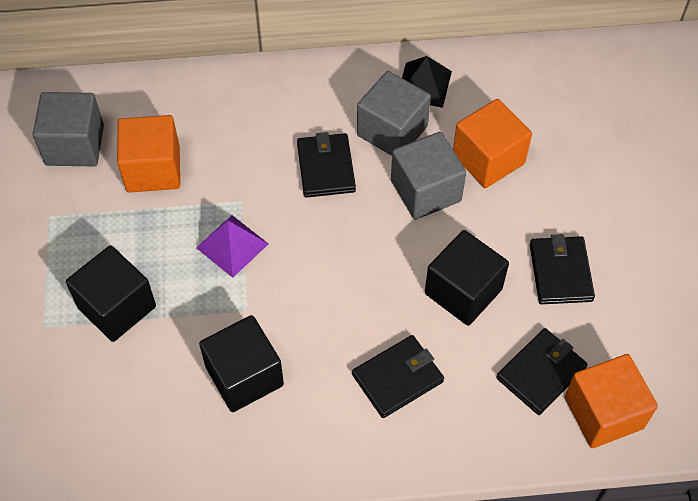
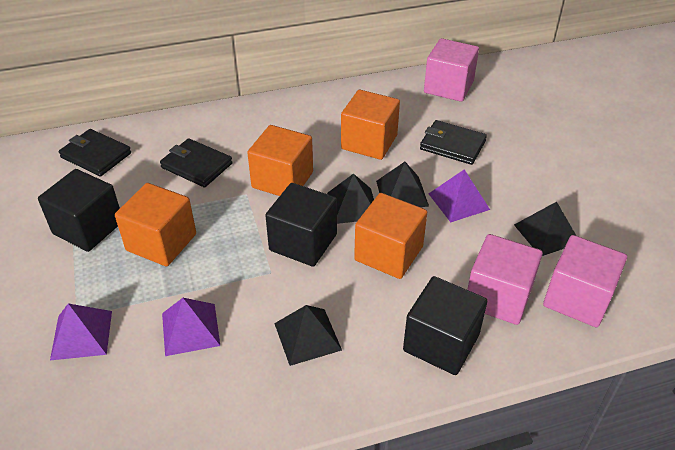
black pyramid: 1 -> 4
black wallet: 4 -> 3
grey cube: 3 -> 0
orange cube: 3 -> 4
pink cube: 0 -> 3
purple pyramid: 1 -> 3

